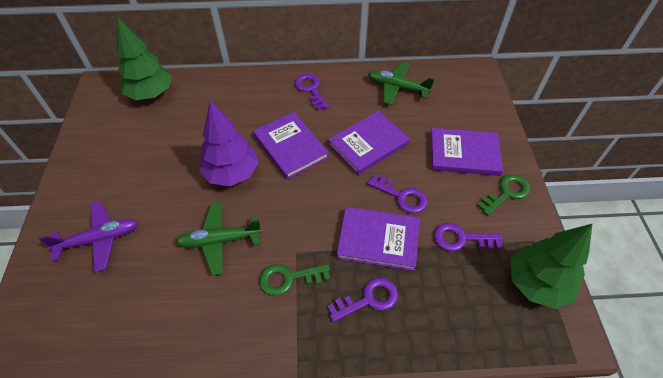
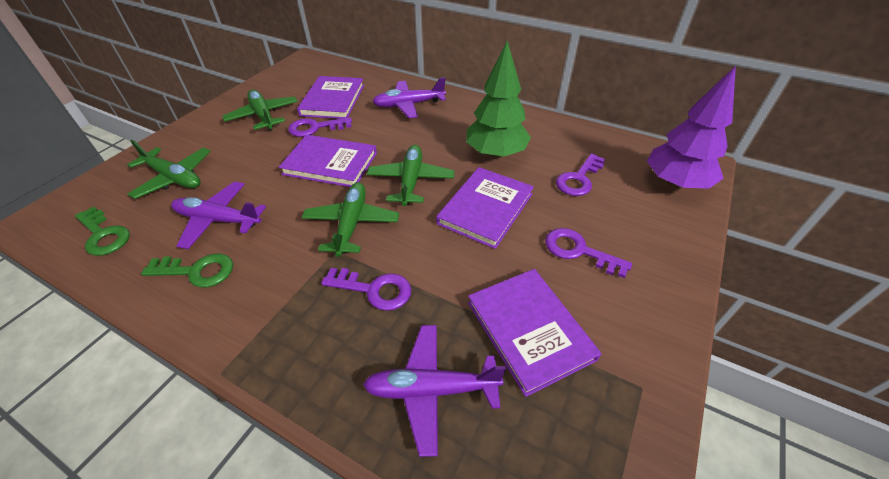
green plane: 2 -> 4
green tree: 2 -> 1
purple plane: 1 -> 3

